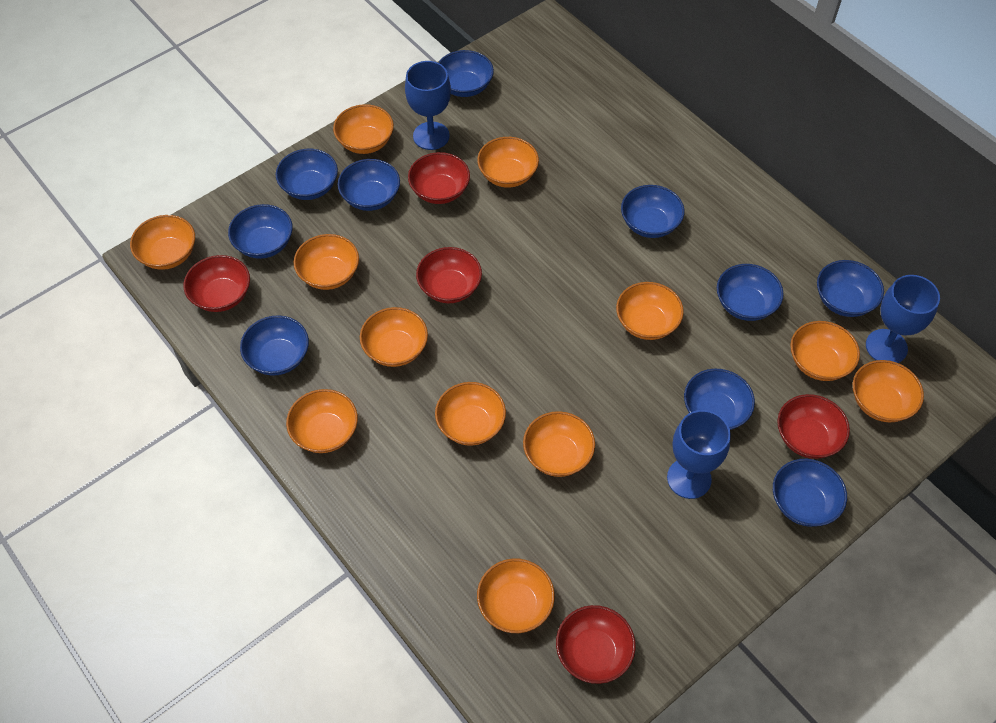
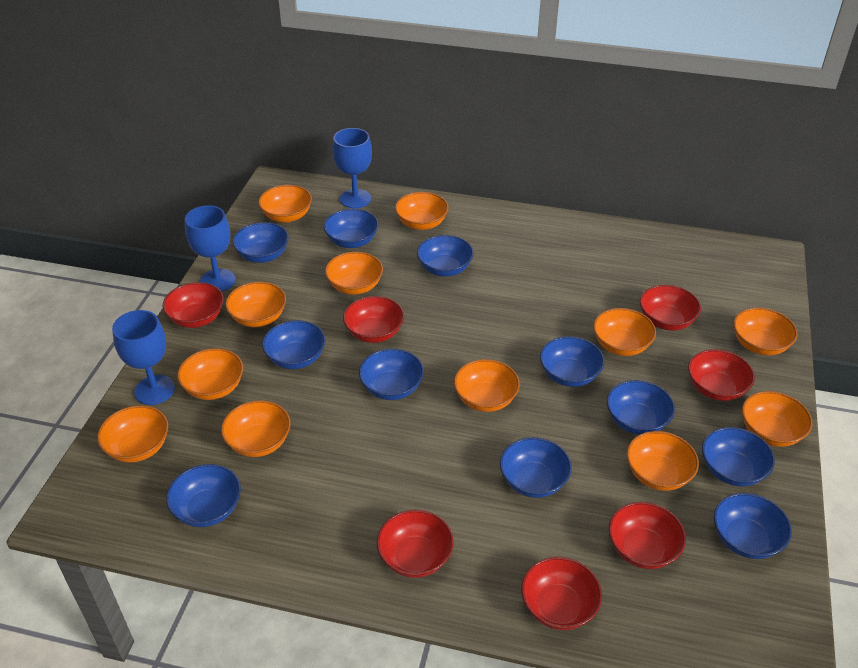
blue bowl: 10 -> 11
red bowl: 5 -> 7

